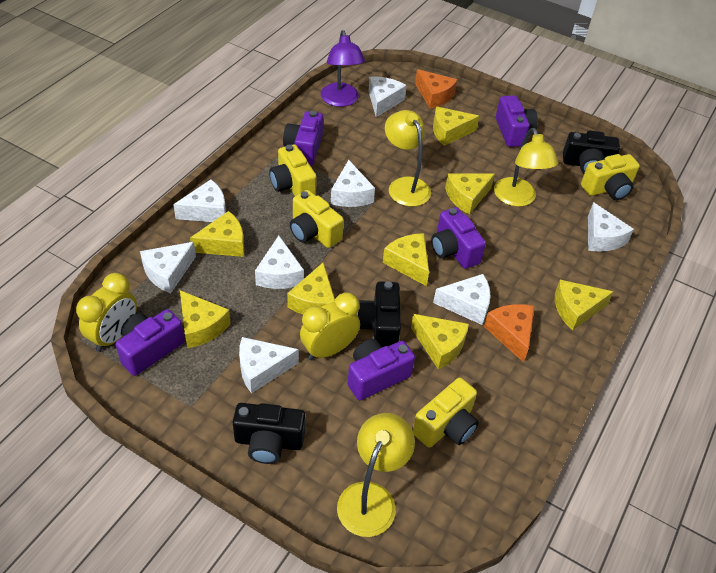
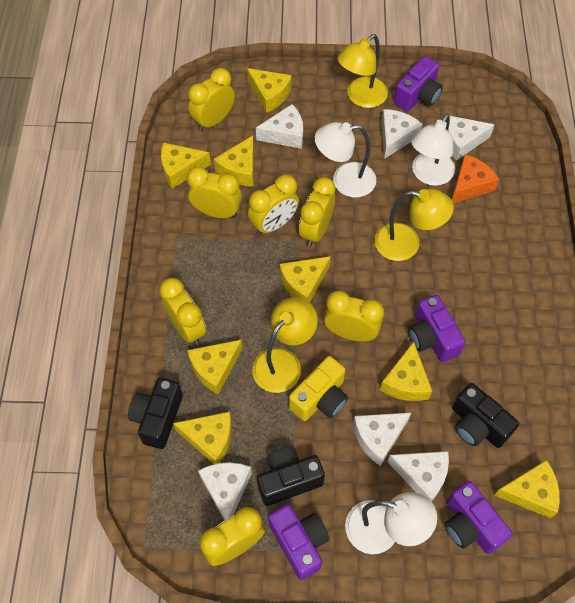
orange cheese: 2 -> 1
purple camera: 5 -> 4
purple lamp: 1 -> 0
white cheese: 8 -> 6
white lamp: 0 -> 3
yellow camera: 4 -> 1
yellow clock: 2 -> 7

